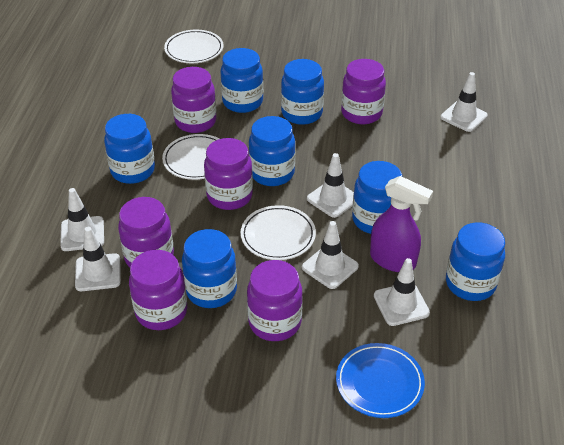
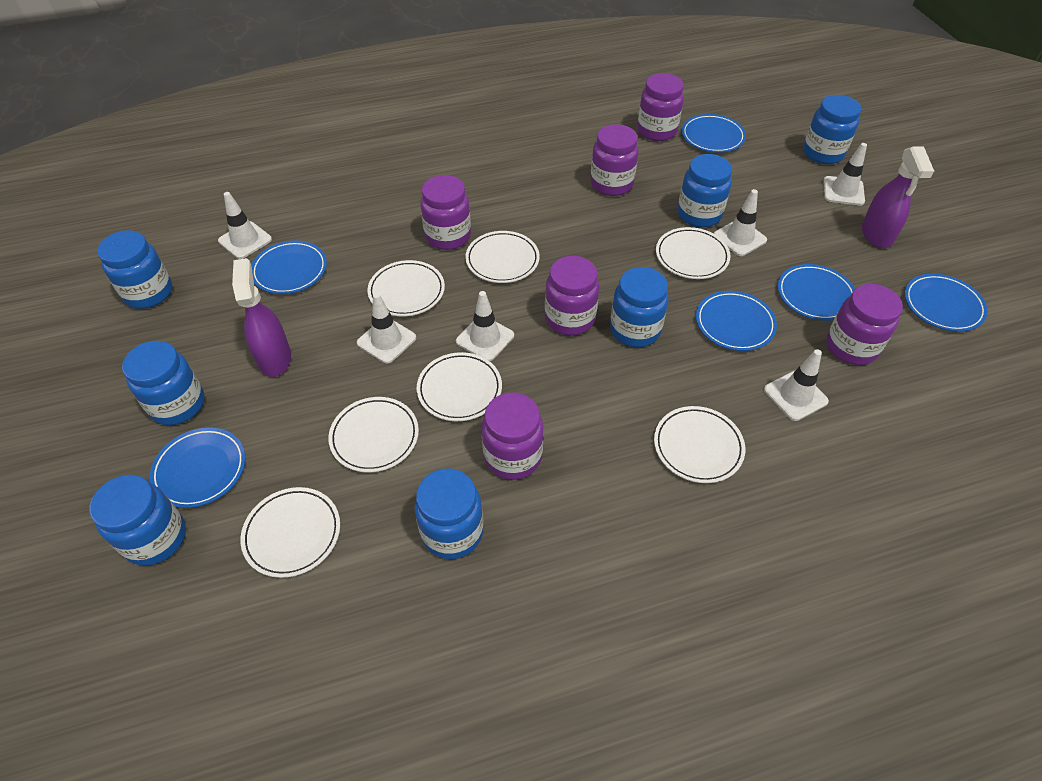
blue plate: 1 -> 6
purple spray bottle: 1 -> 2
white plate: 3 -> 7

